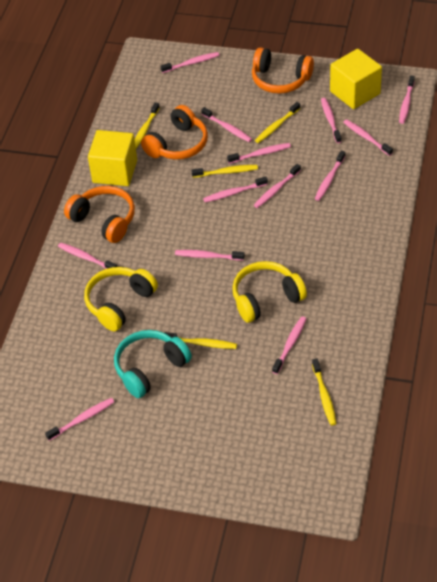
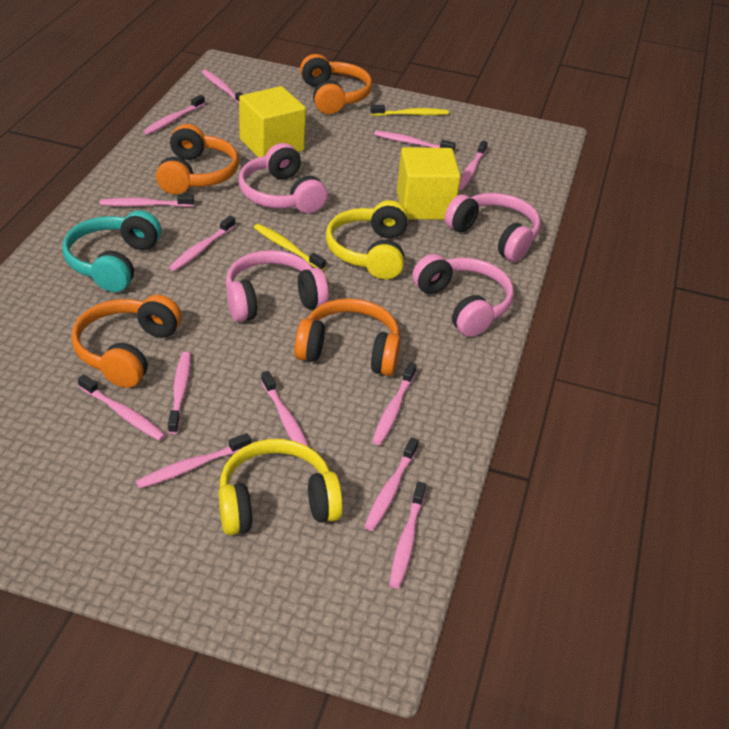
orange headphones: 3 -> 4
pink headphones: 0 -> 4
yellow toothbrush: 5 -> 2

